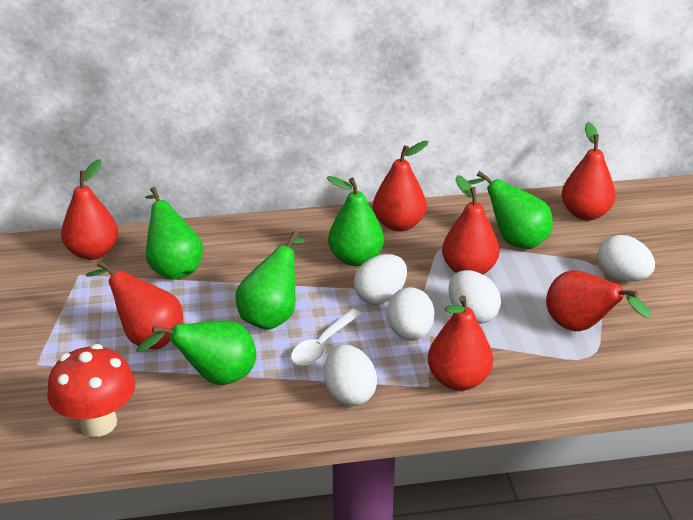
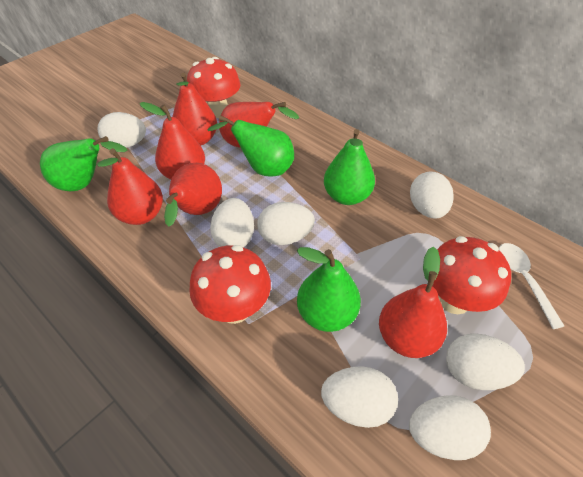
green pear: 5 -> 4
red mushroom: 1 -> 3
red pear: 7 -> 6
white egg: 5 -> 7

